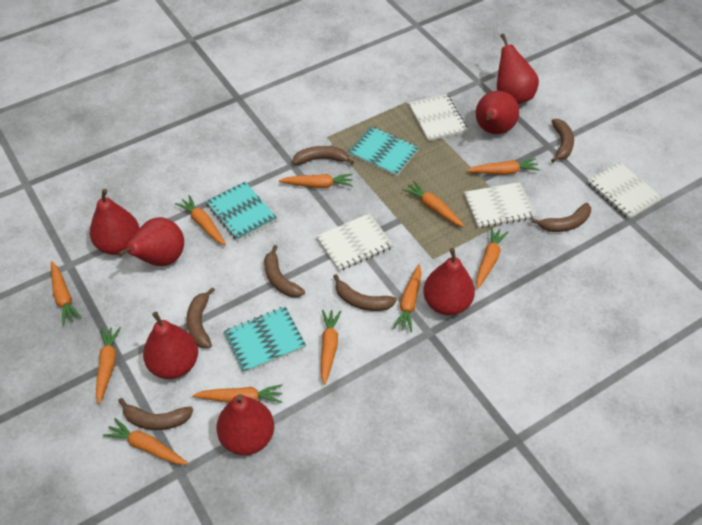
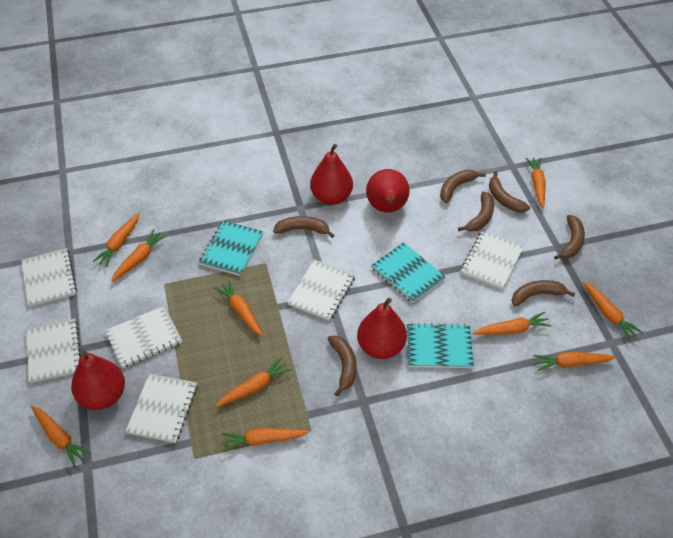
orange carrot: 11 -> 10
red pear: 7 -> 4
white notebook: 4 -> 6

